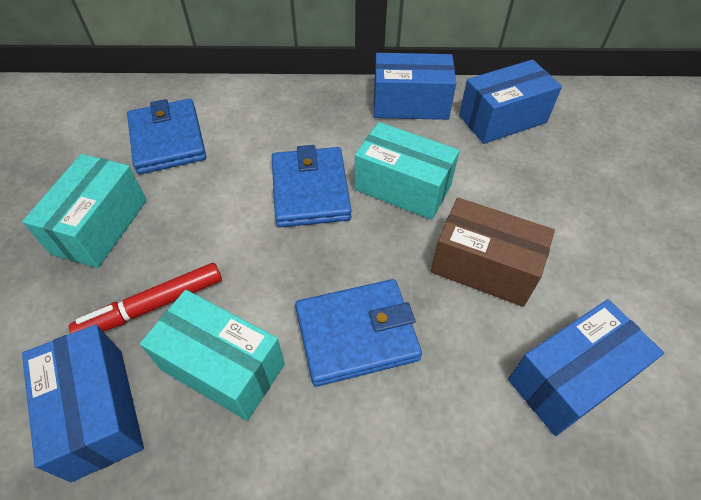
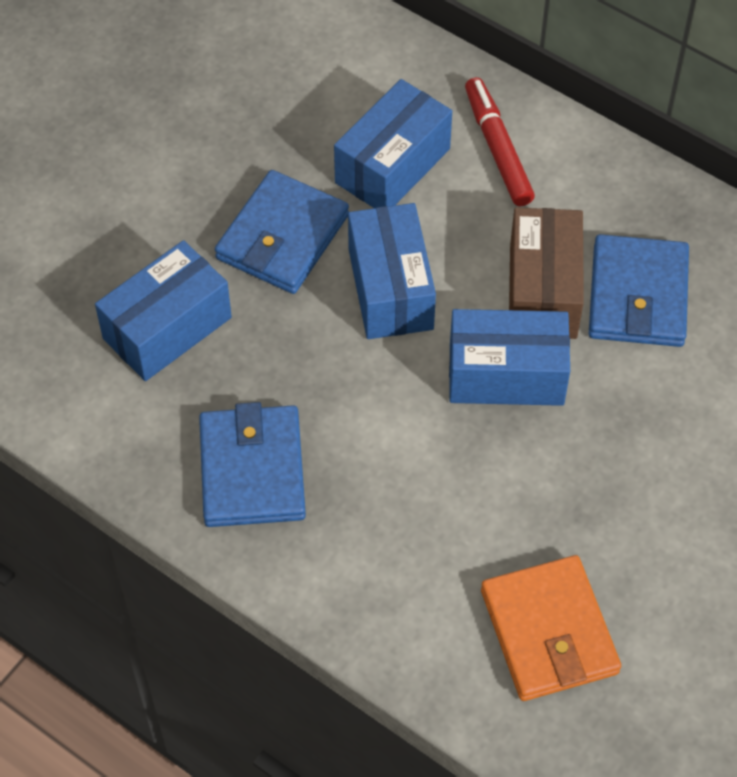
orange wallet: 0 -> 1
turquoise box: 3 -> 0

